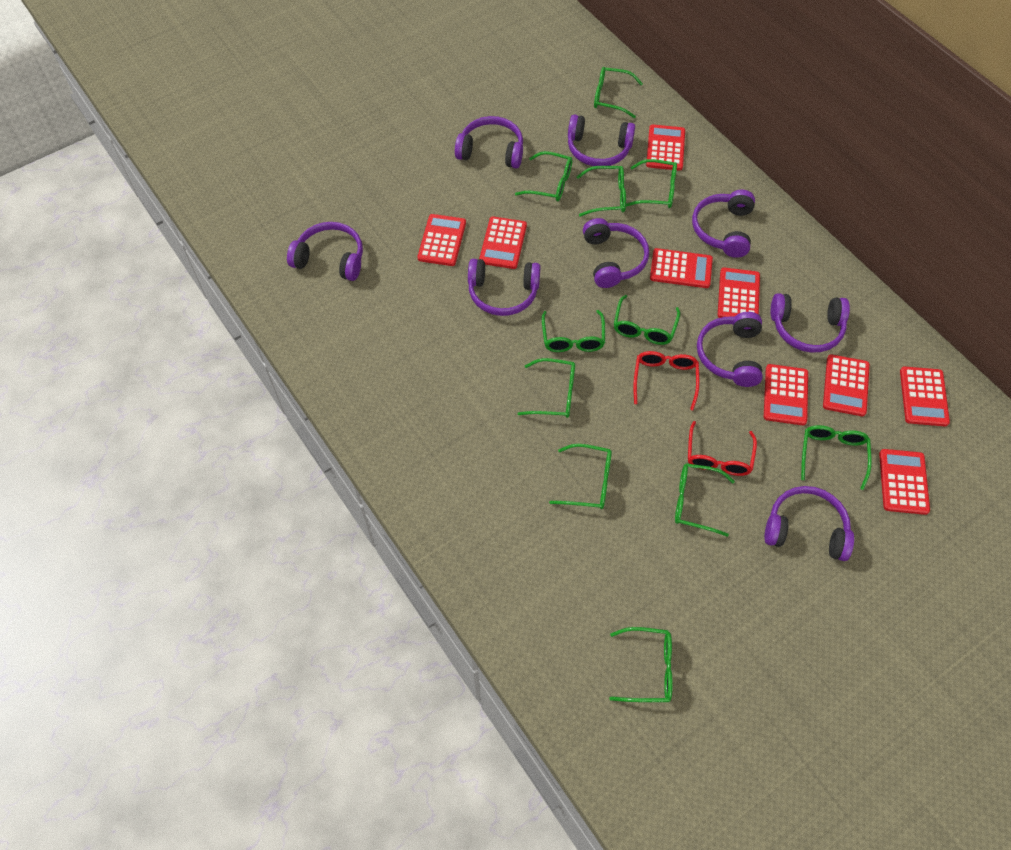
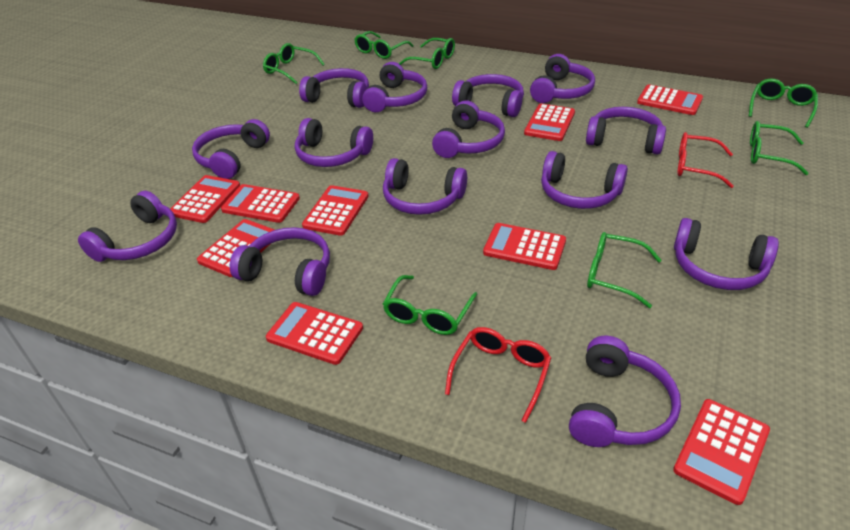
green glasses: 11 -> 7
purple headphones: 9 -> 14

